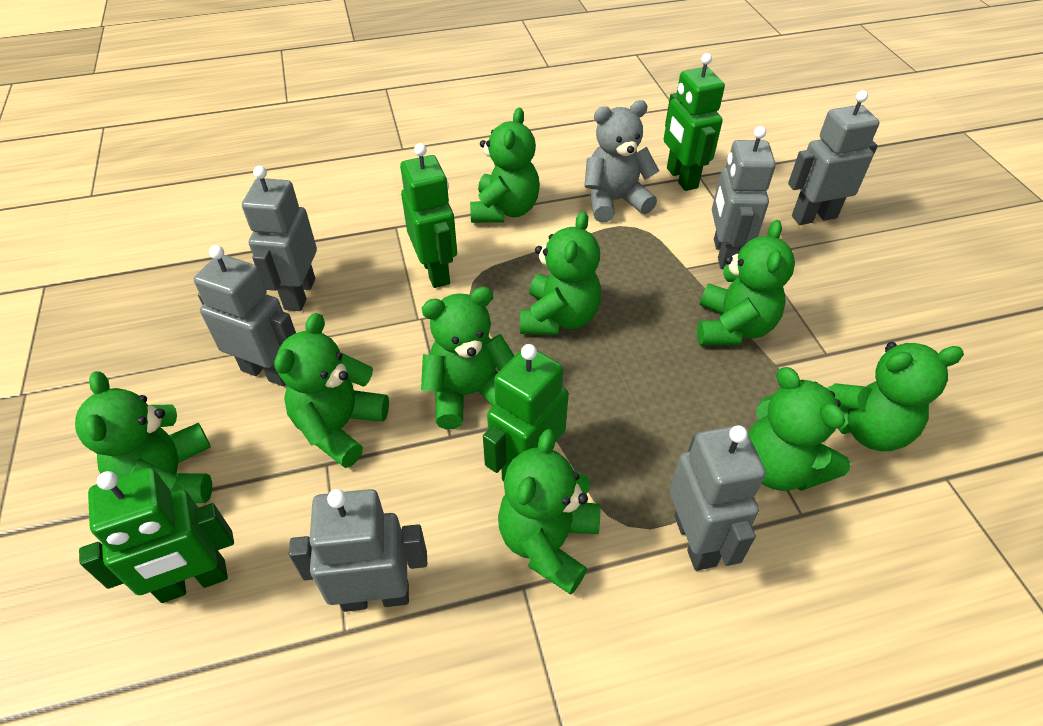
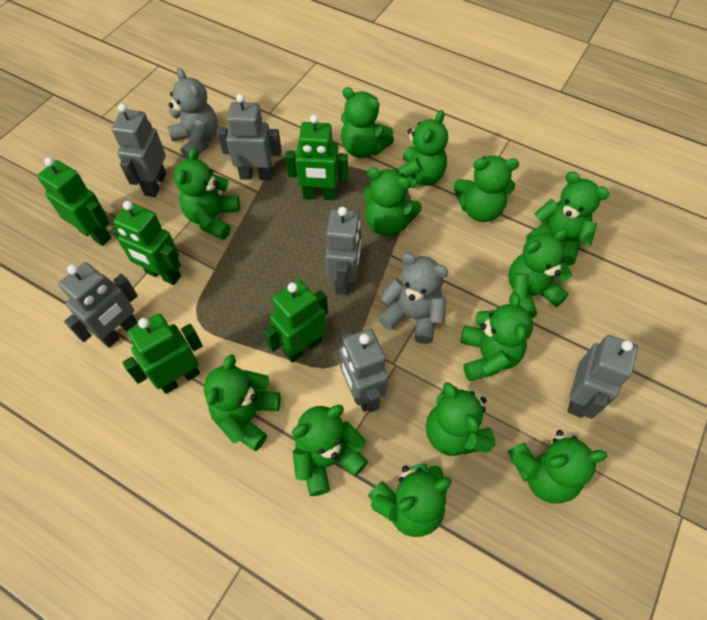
green robot: 4 -> 5
green teddy bear: 9 -> 13
grey teddy bear: 1 -> 2

